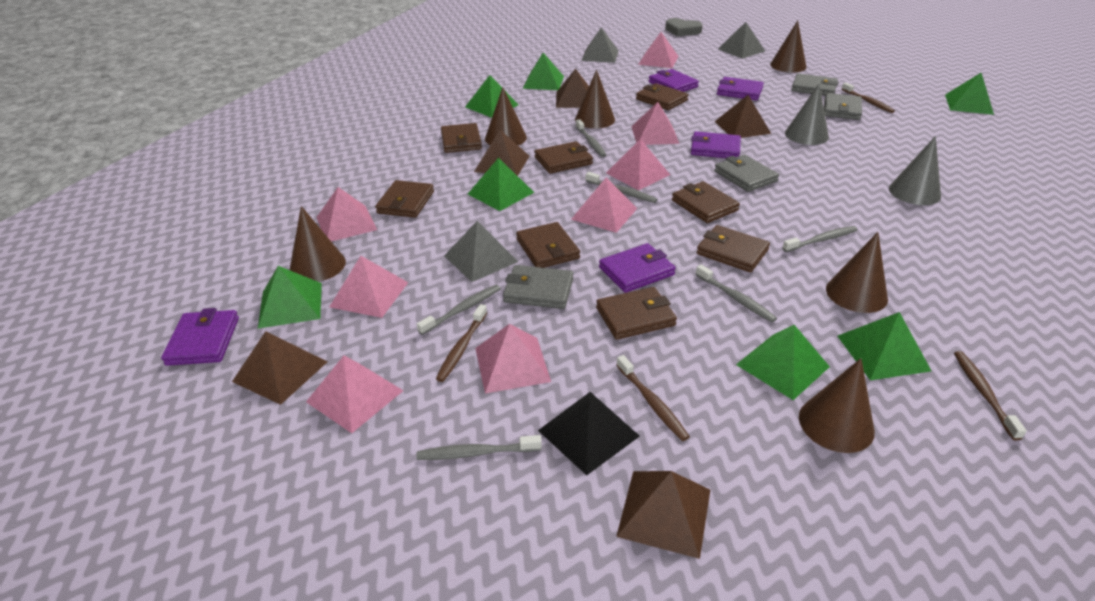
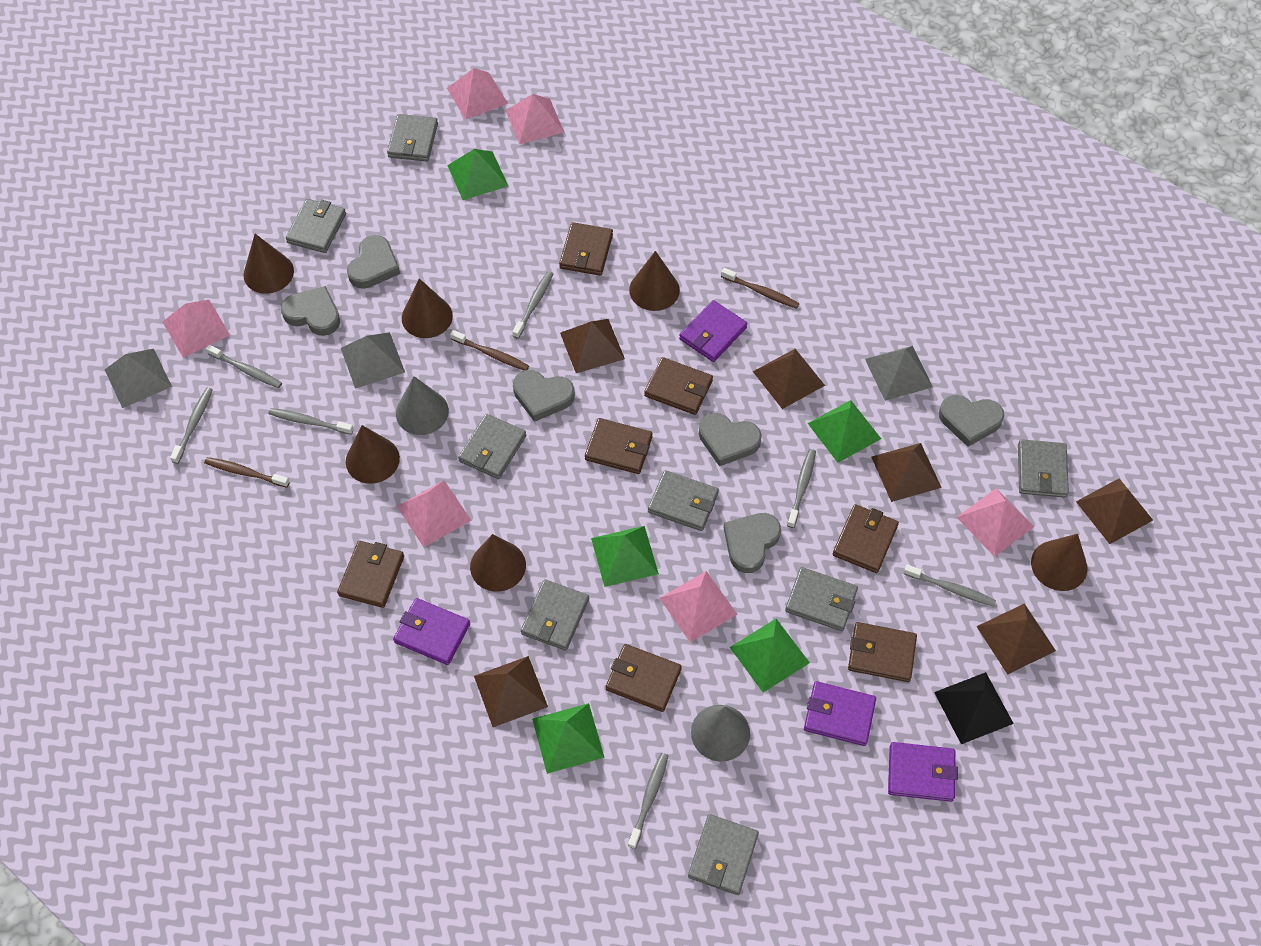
brown pyramid: 5 -> 6
brown toothbrush: 4 -> 3
brown wallet: 8 -> 7
green pyramid: 7 -> 5
grey heart: 1 -> 6
grey toothbrush: 6 -> 7
grey wallet: 4 -> 8
pink pyramid: 8 -> 6
purple wallet: 5 -> 4

